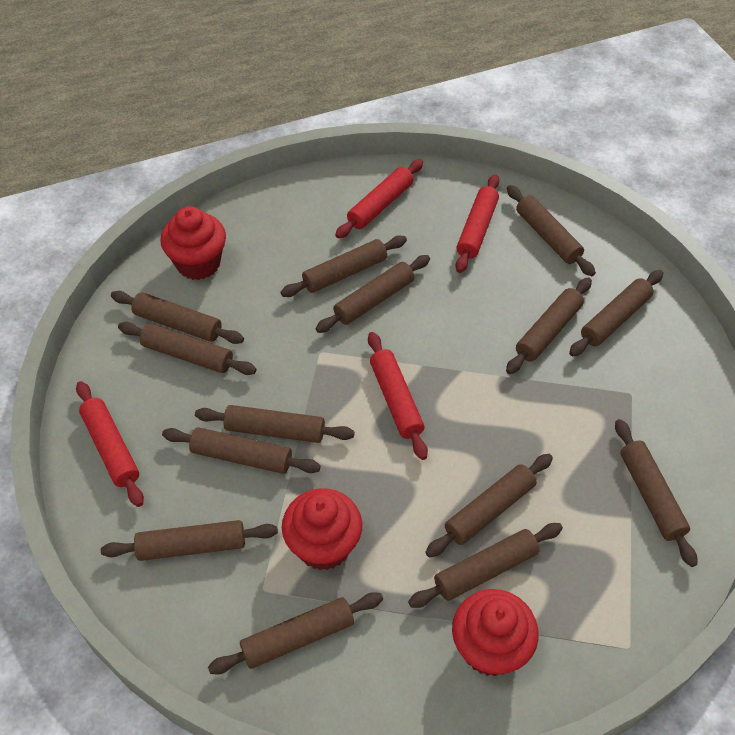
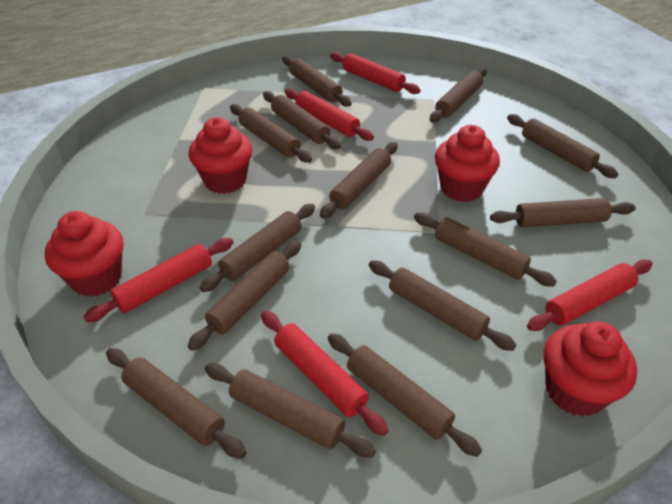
red cupcake: 3 -> 4
red rolling pin: 4 -> 5

